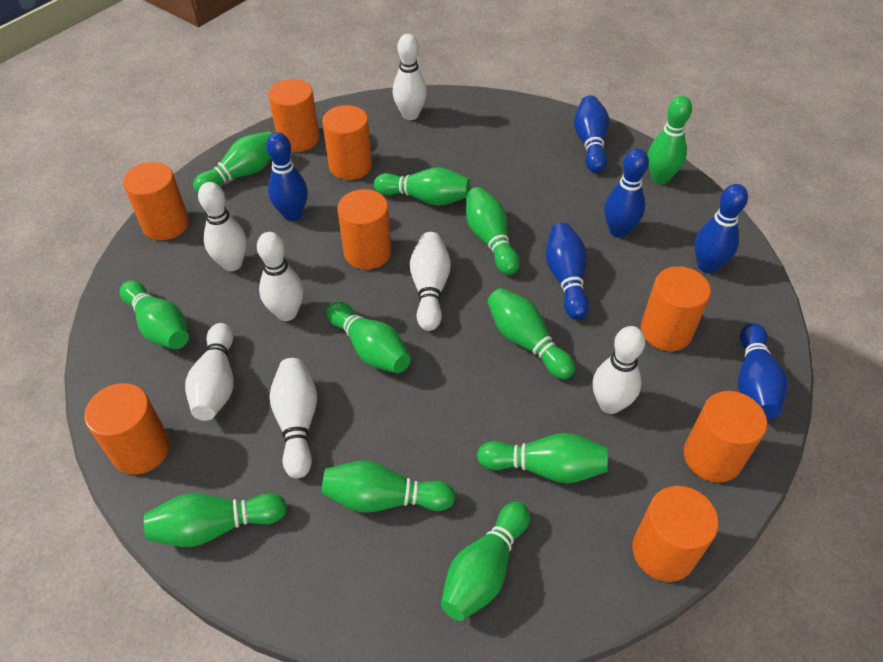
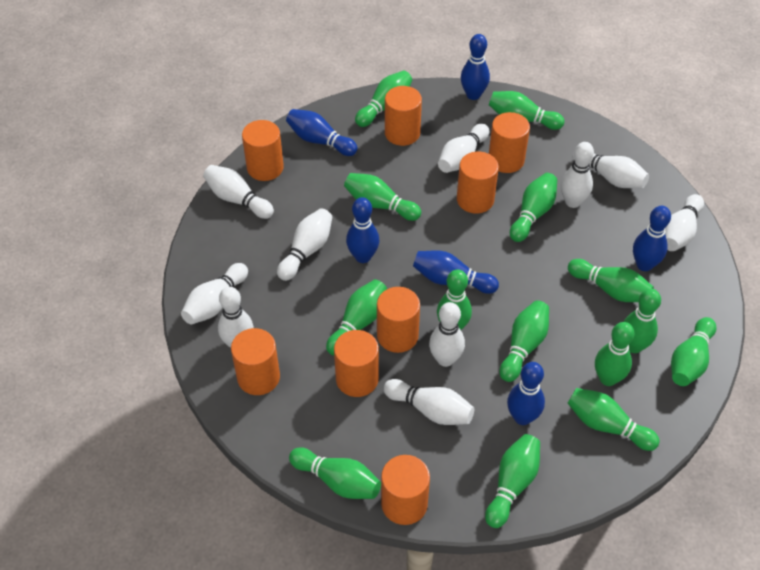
green bowling pin: 11 -> 14
white bowling pin: 7 -> 10

